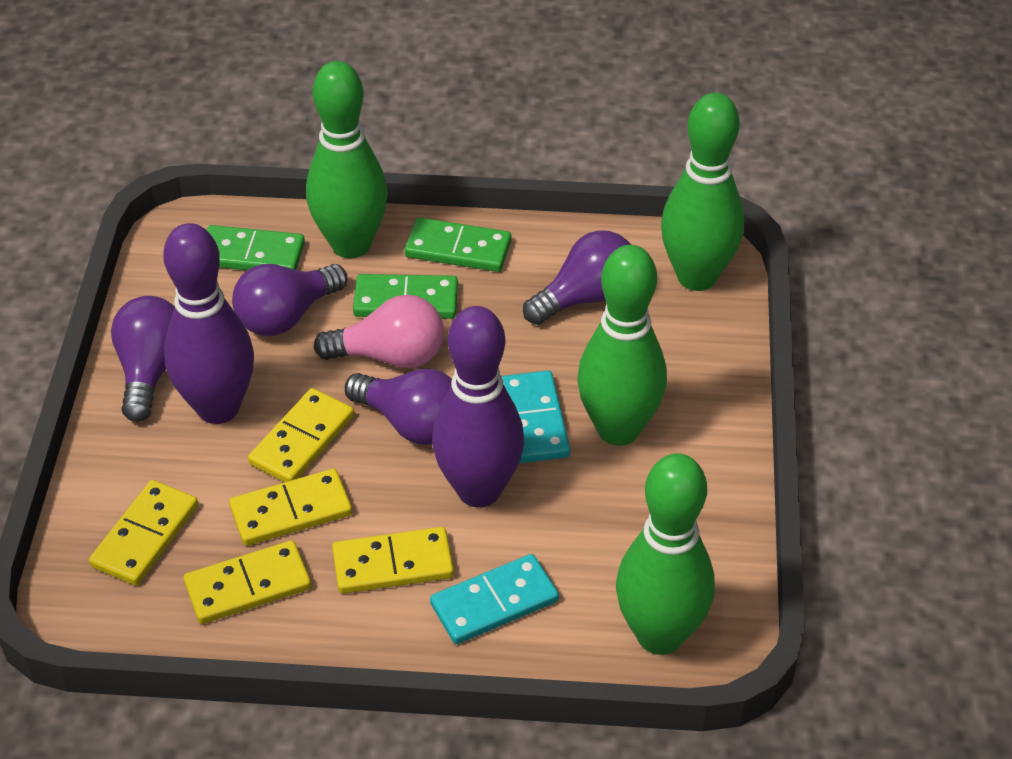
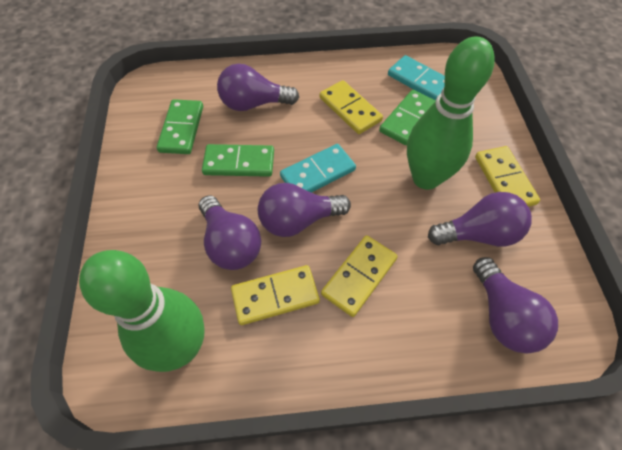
green bowling pin: 4 -> 2
pink light bulb: 1 -> 0
purple bowling pin: 2 -> 0
purple light bulb: 4 -> 5
yellow domino: 5 -> 4

